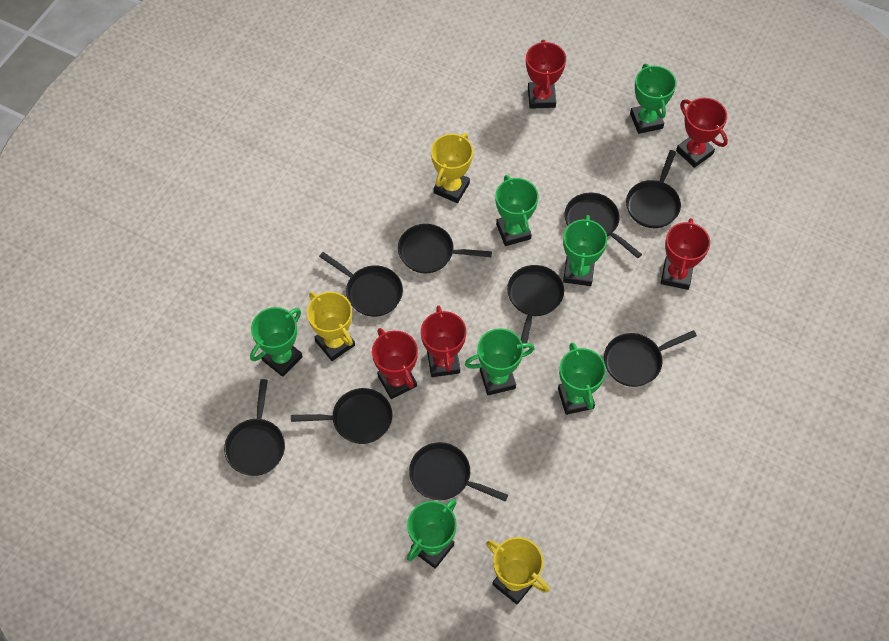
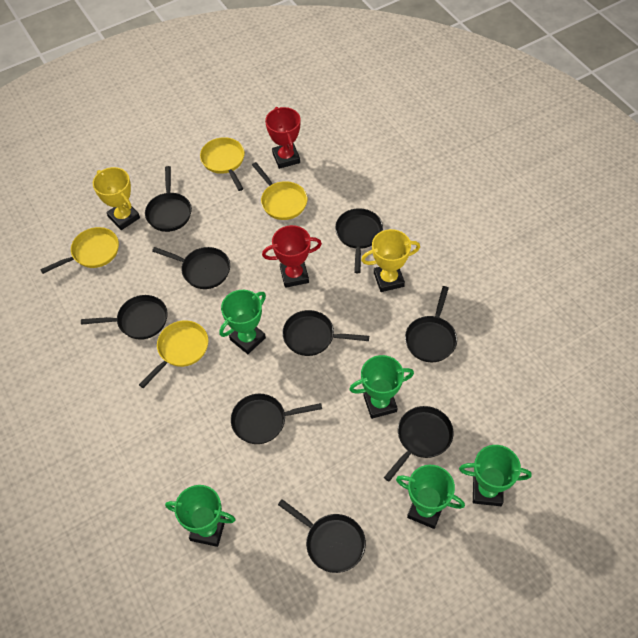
green trophy: 7 -> 5
red trophy: 5 -> 2
yellow pan: 0 -> 4
yellow trophy: 3 -> 2

